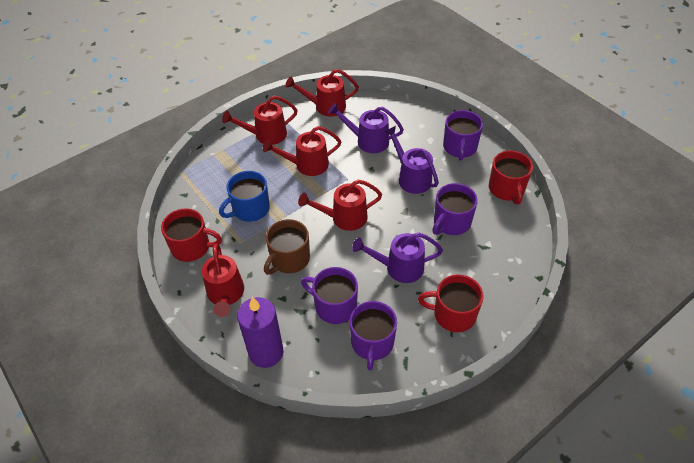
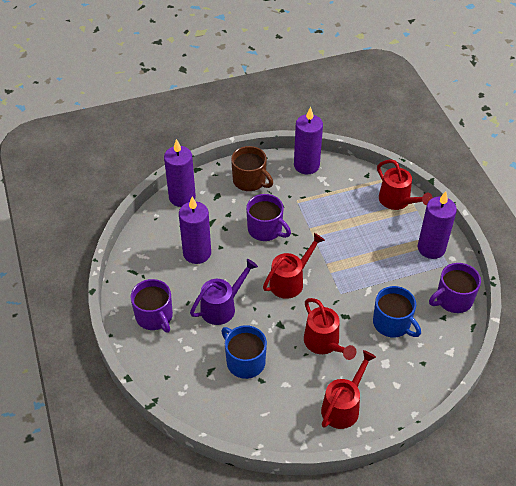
blue mug: 1 -> 2
purple candle: 1 -> 4
purple mug: 4 -> 3
purple watering can: 3 -> 1
red mug: 3 -> 0
red watering can: 5 -> 4

